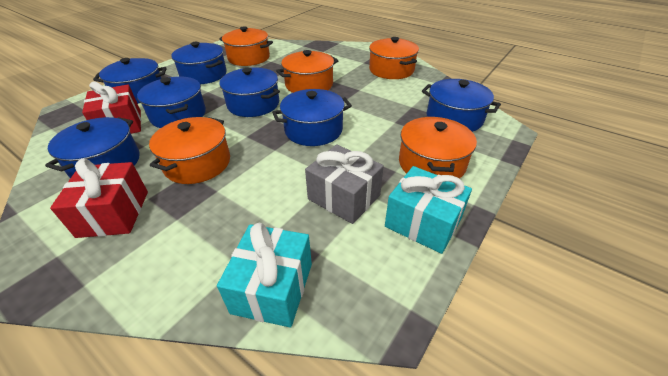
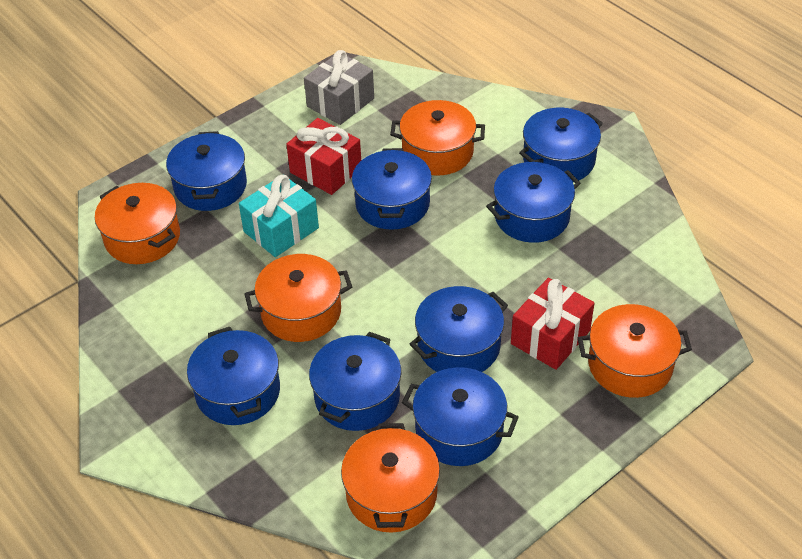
blue pot: 7 -> 8
turquoise gift: 2 -> 1

